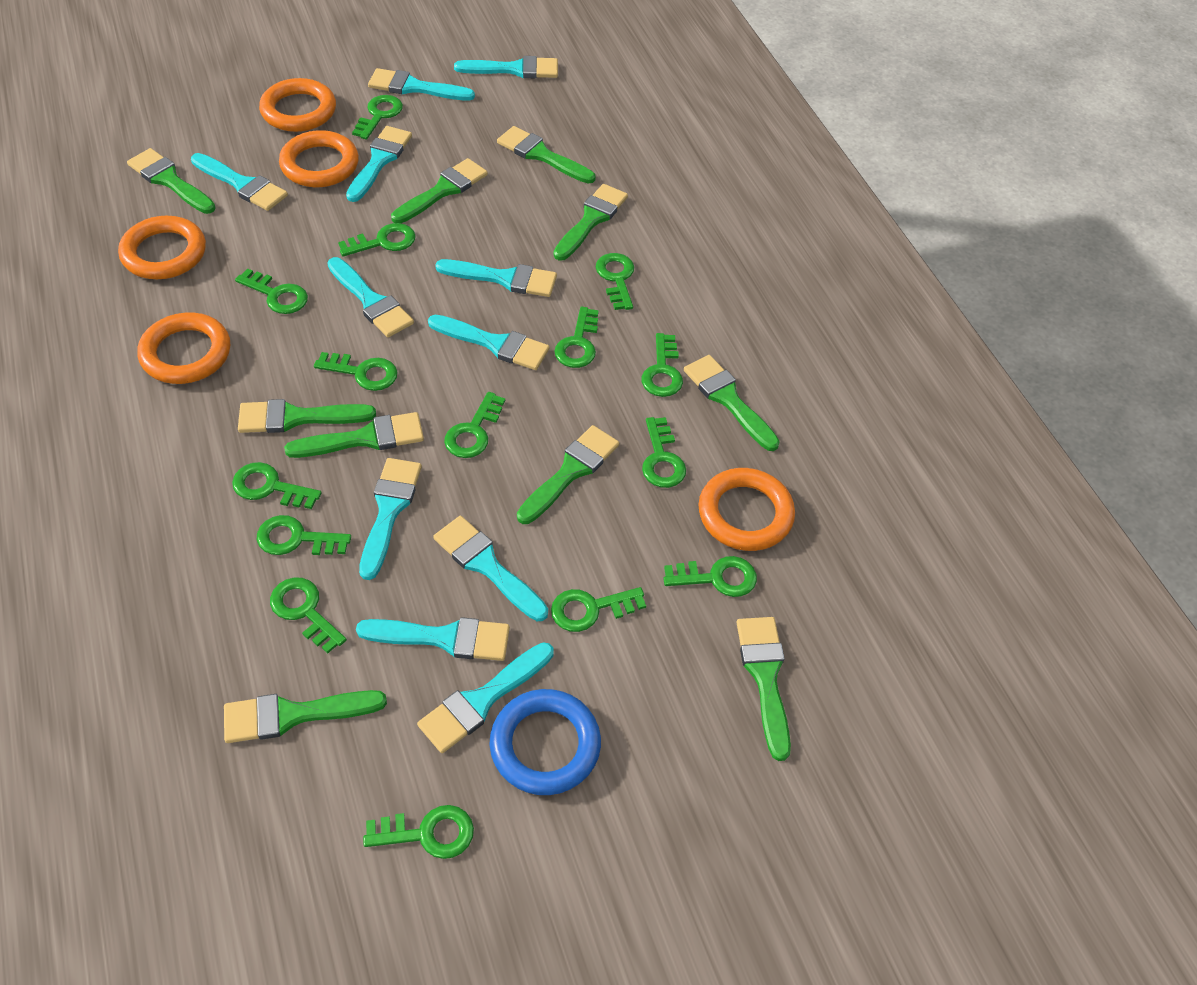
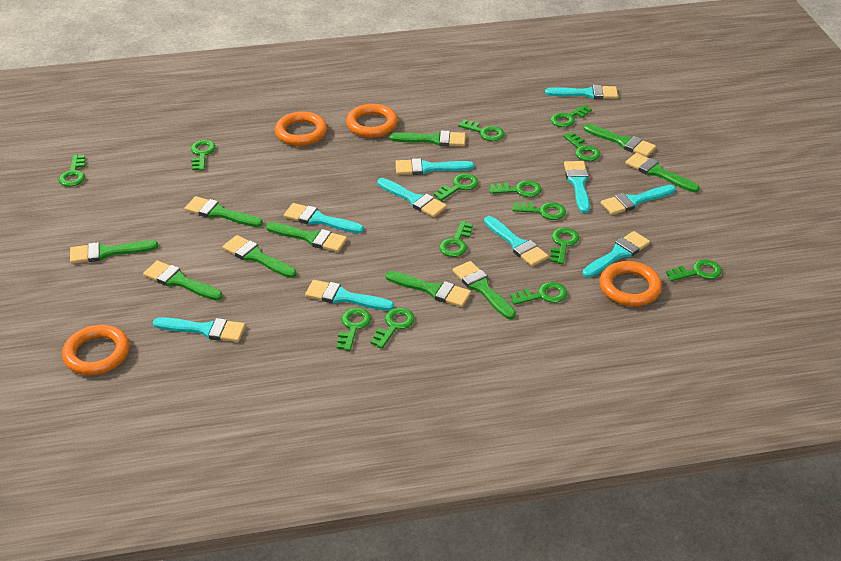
blue ring: 1 -> 0
green key: 15 -> 14
orange ring: 5 -> 4
turquoise brush: 11 -> 10

